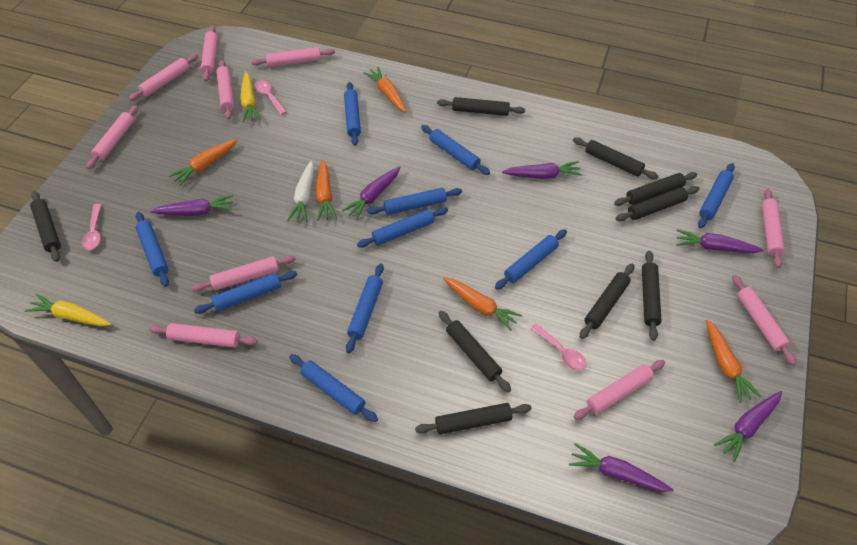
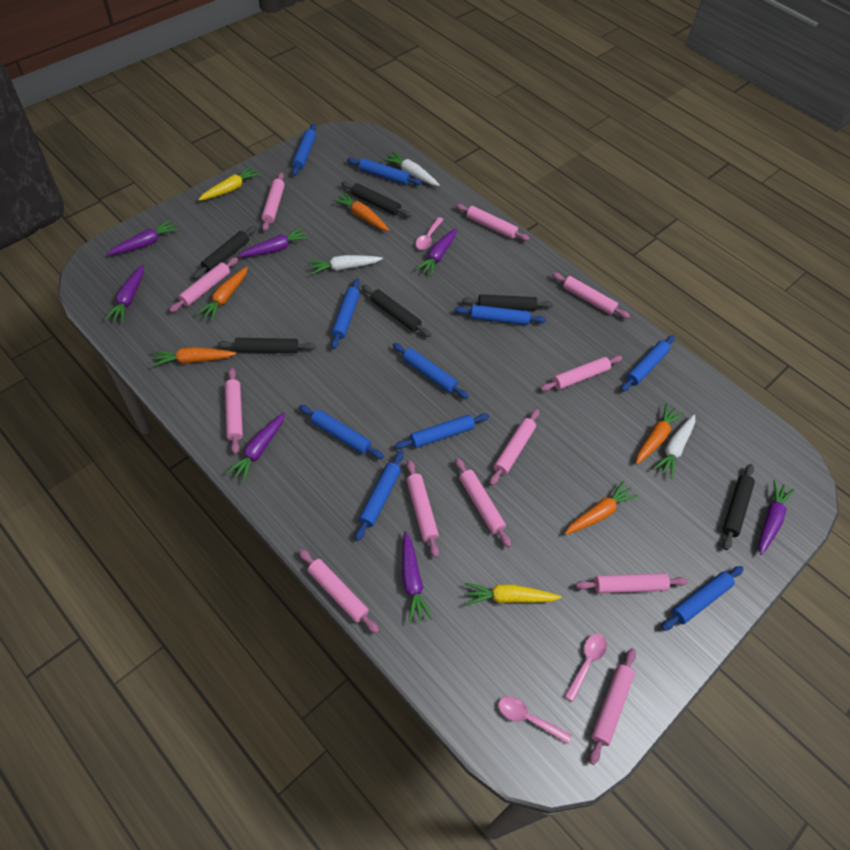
black rolling pin: 9 -> 6
pink rolling pin: 10 -> 12
purple carrot: 6 -> 7
white carrot: 1 -> 3

